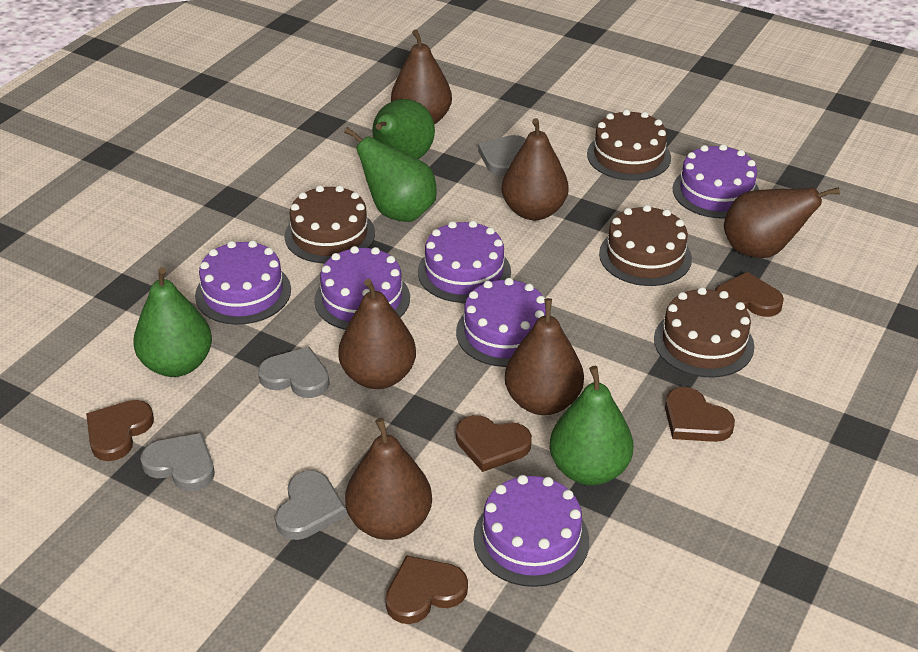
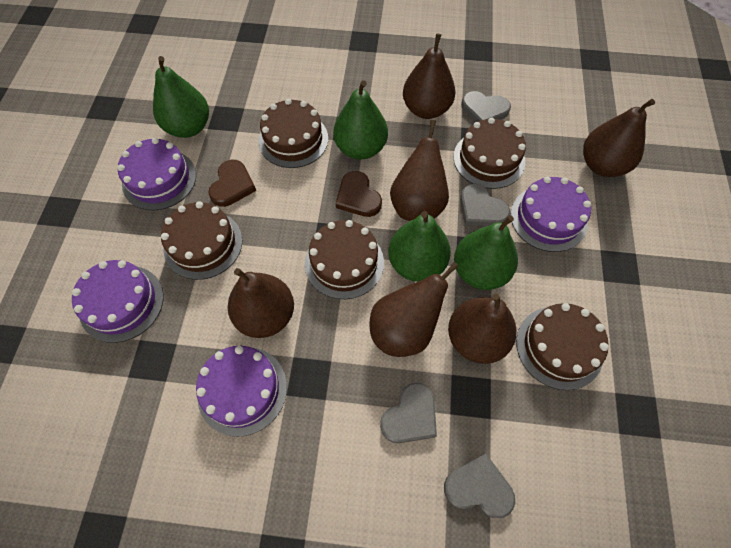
brown cake: 4 -> 5
brown heart: 5 -> 2
purple cake: 6 -> 4

